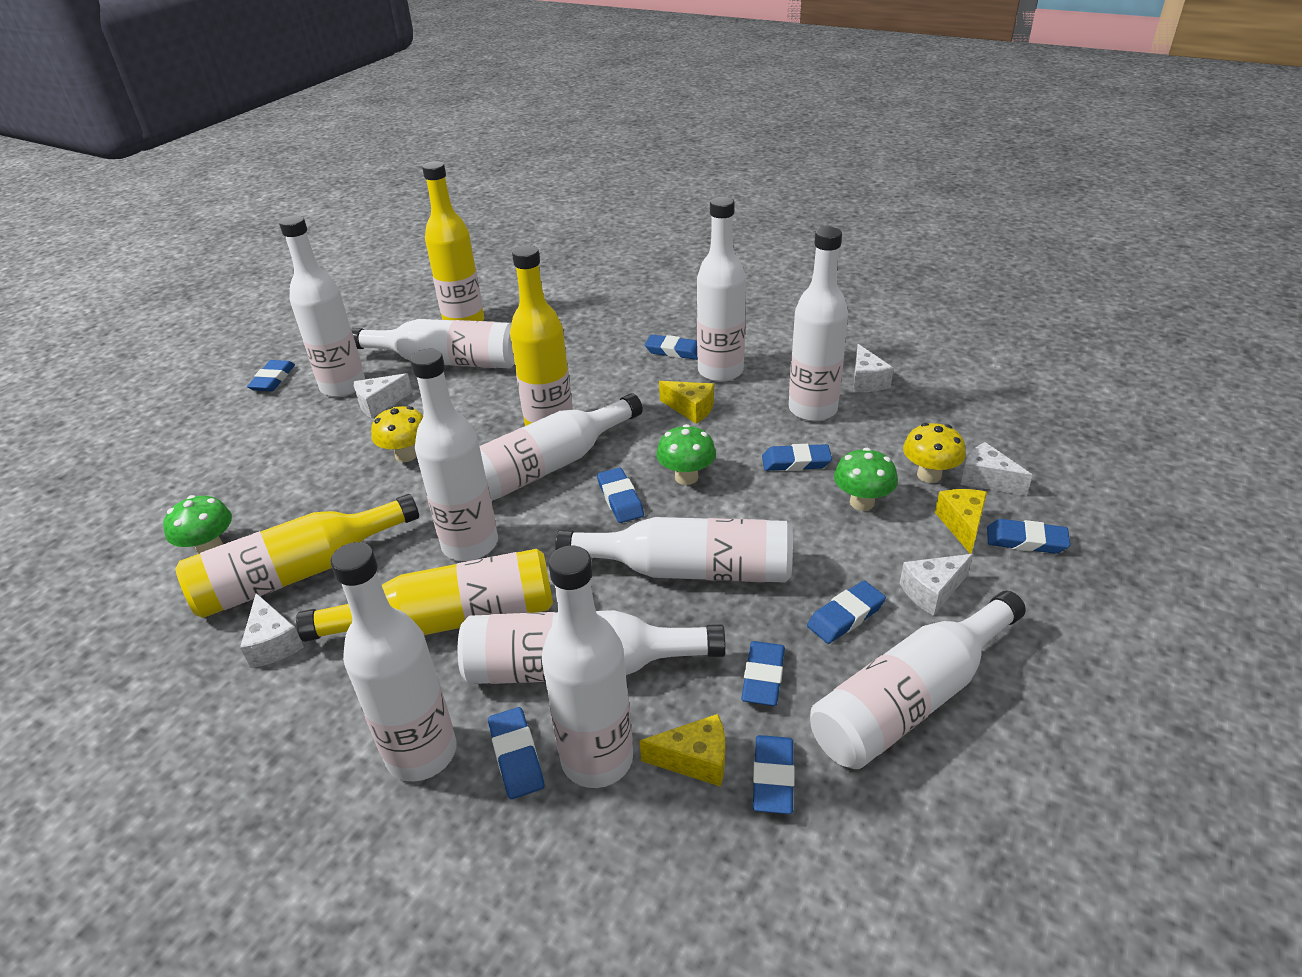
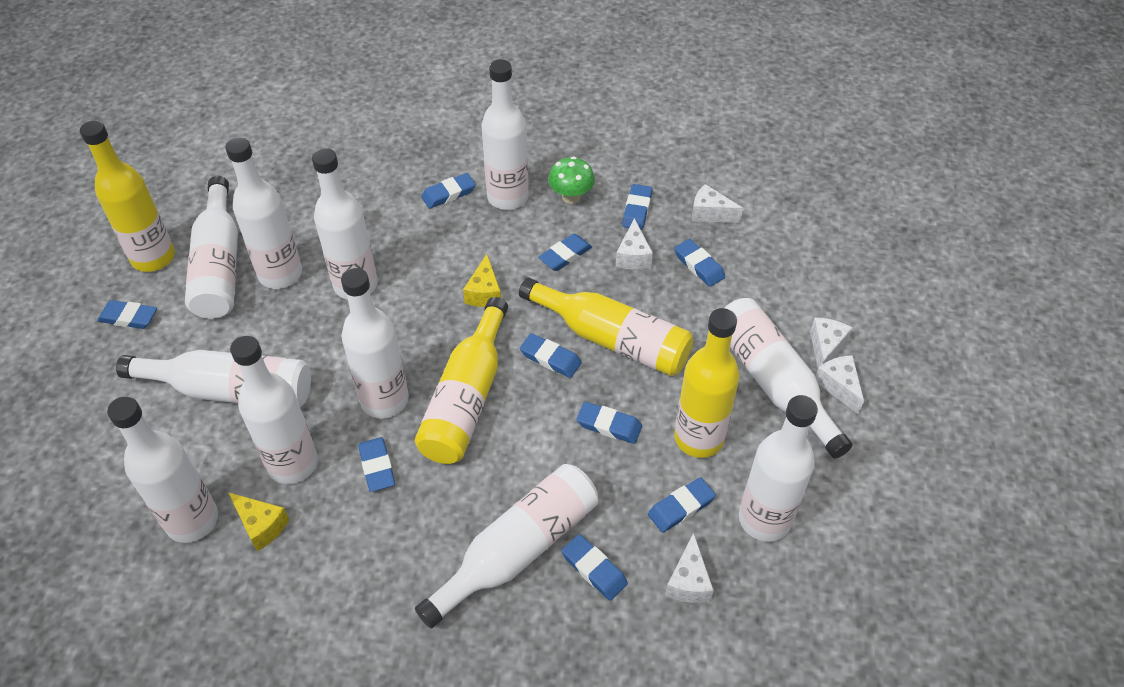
blue eraser: 9 -> 10
green mushroom: 3 -> 1
yellow cheese: 3 -> 2
yellow mushroom: 2 -> 0

